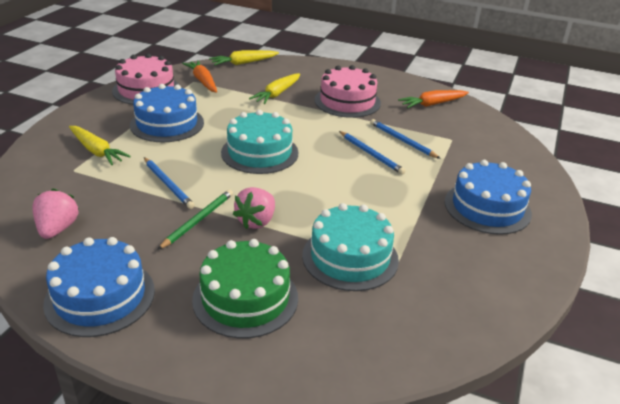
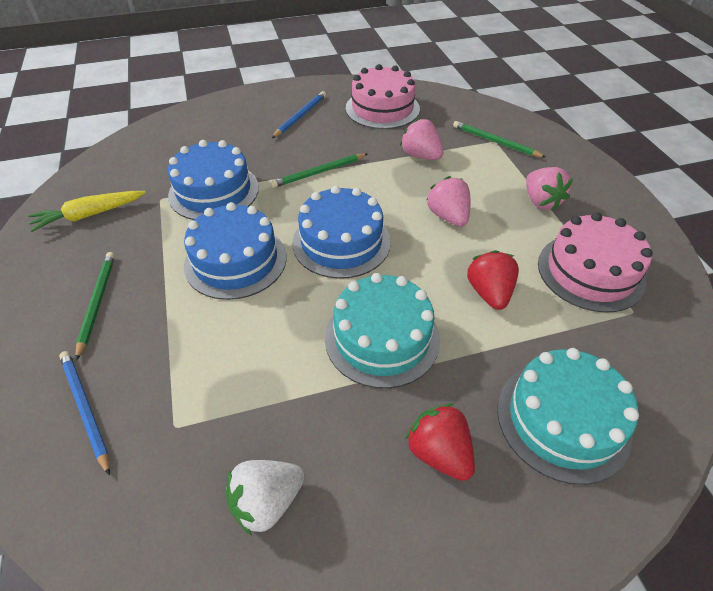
blue pencil: 3 -> 2
green cake: 1 -> 0
green pencil: 1 -> 3
orange carrot: 2 -> 0
pink strawberry: 2 -> 3
red strawberry: 0 -> 2
white strawberry: 0 -> 1
yellow carrot: 3 -> 1

